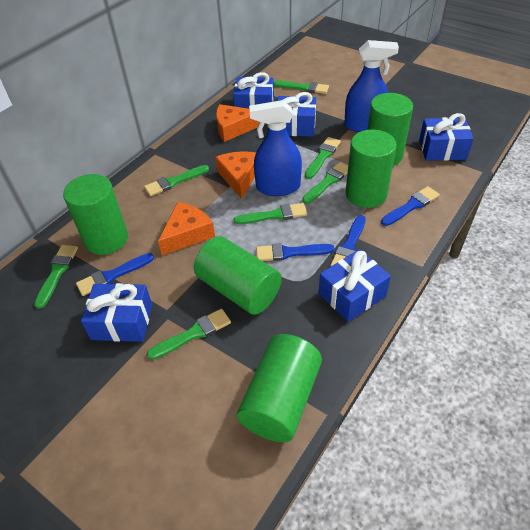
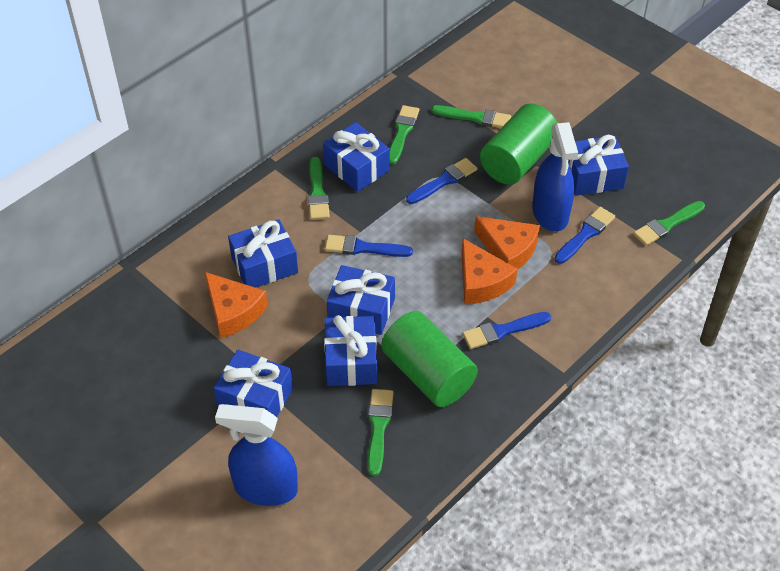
blue gift: 5 -> 6
green brush: 7 -> 5
green cylinder: 5 -> 2

